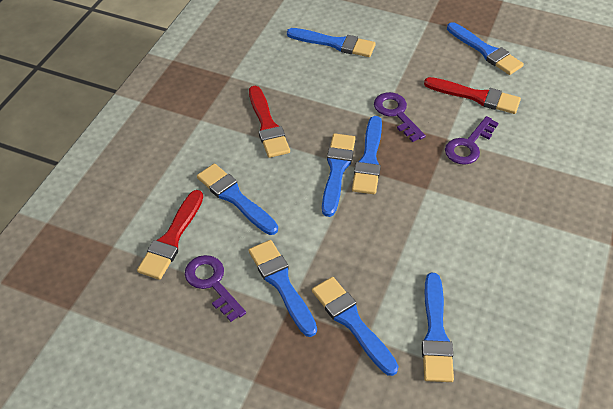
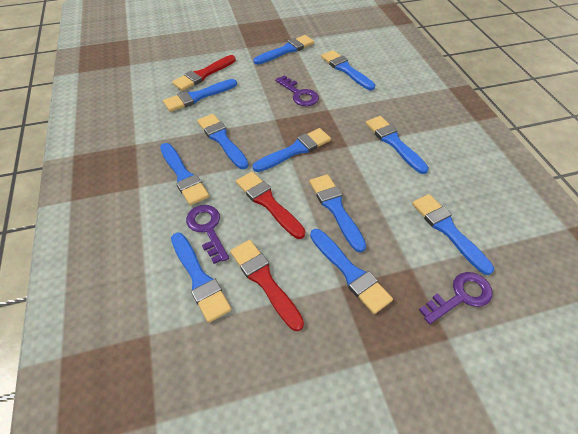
blue brush: 8 -> 11

